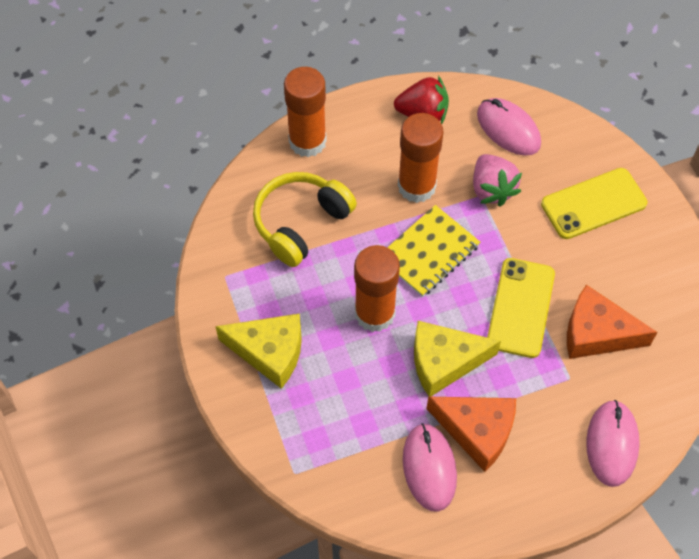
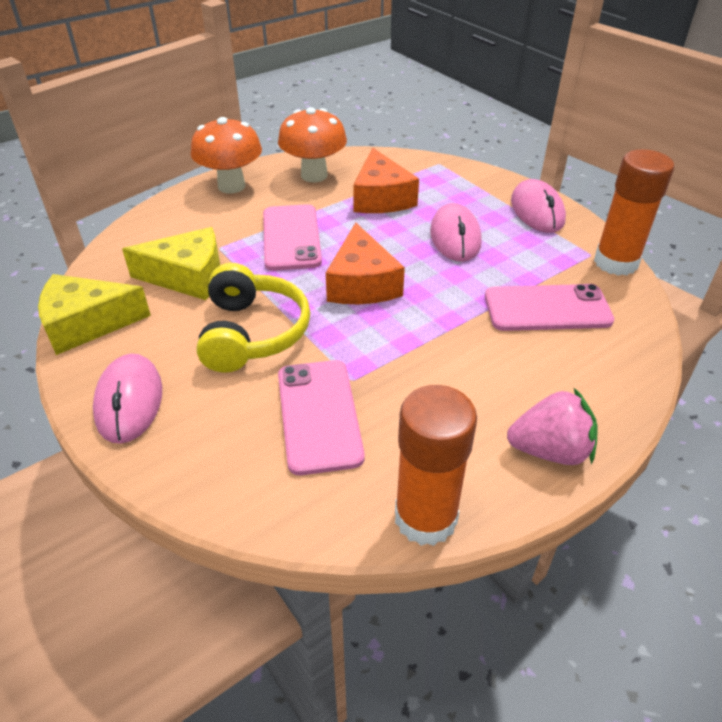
orange glue stick: 3 -> 2
orange mushroom: 0 -> 2
pink phone: 0 -> 3
red strawberry: 1 -> 0
yellow notebook: 1 -> 0
yellow phone: 2 -> 0

